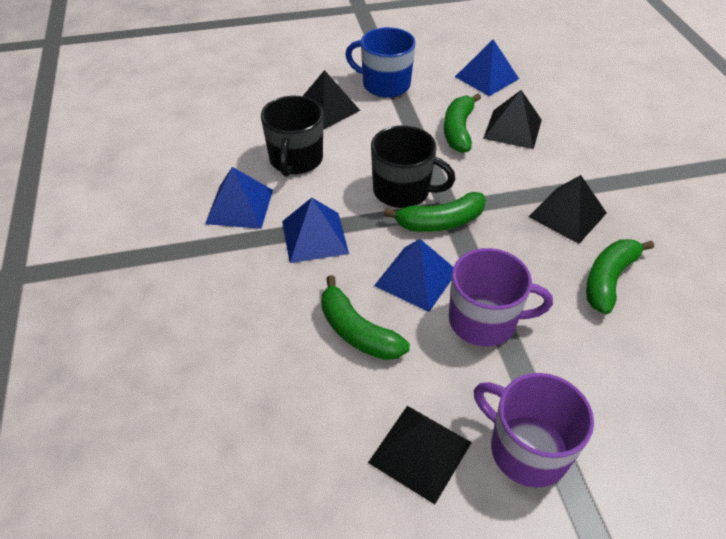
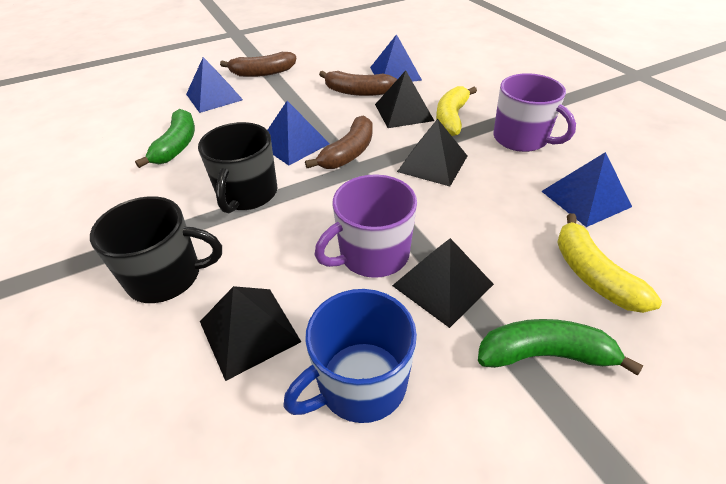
brown banana: 0 -> 3
green banana: 4 -> 2
yellow banana: 0 -> 2

